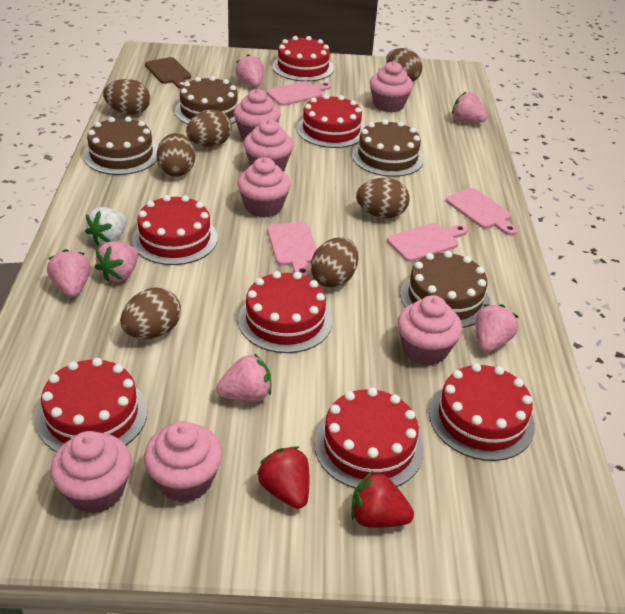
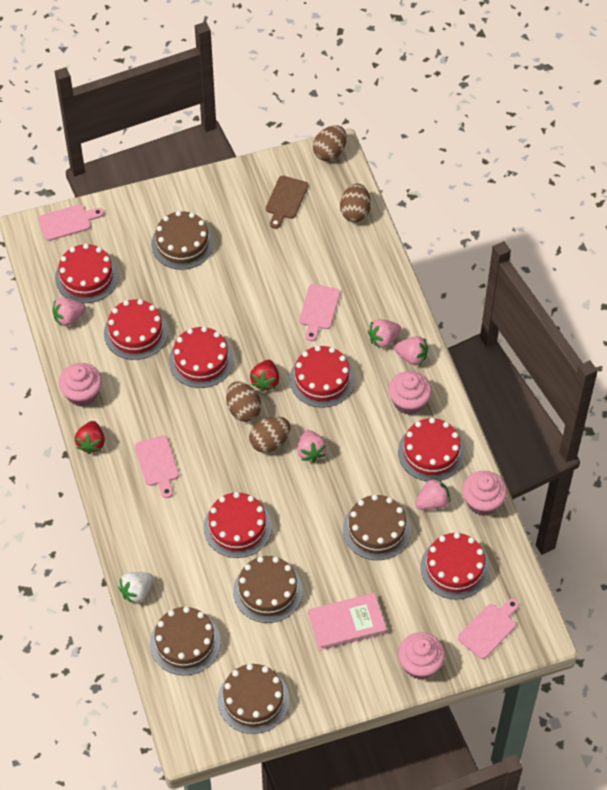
brown cake: 4 -> 5
brown egg: 7 -> 4
pink book: 0 -> 1
pink cupcake: 7 -> 4
pink strawberry: 6 -> 5

